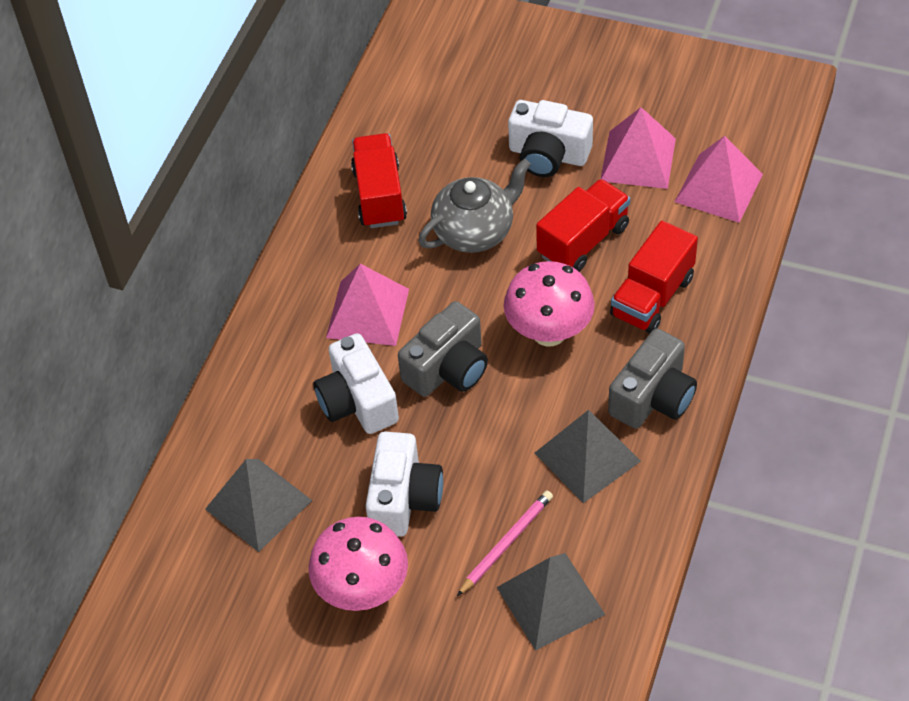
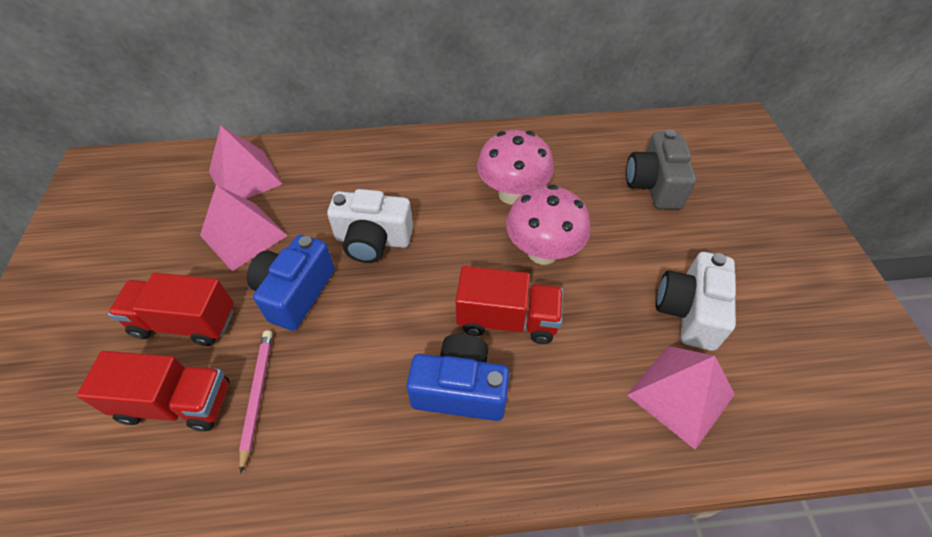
blue camera: 0 -> 2
grey camera: 2 -> 1
grey pyramid: 3 -> 0
grey teapot: 1 -> 0
white camera: 3 -> 2

